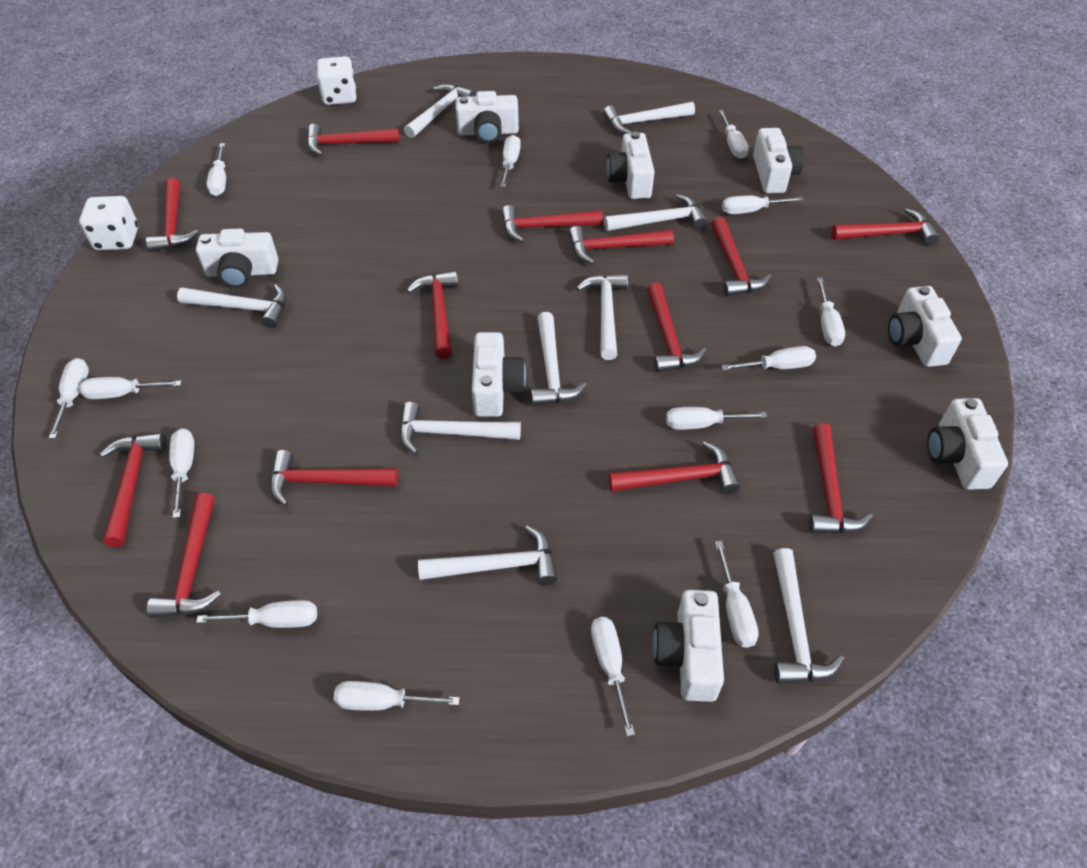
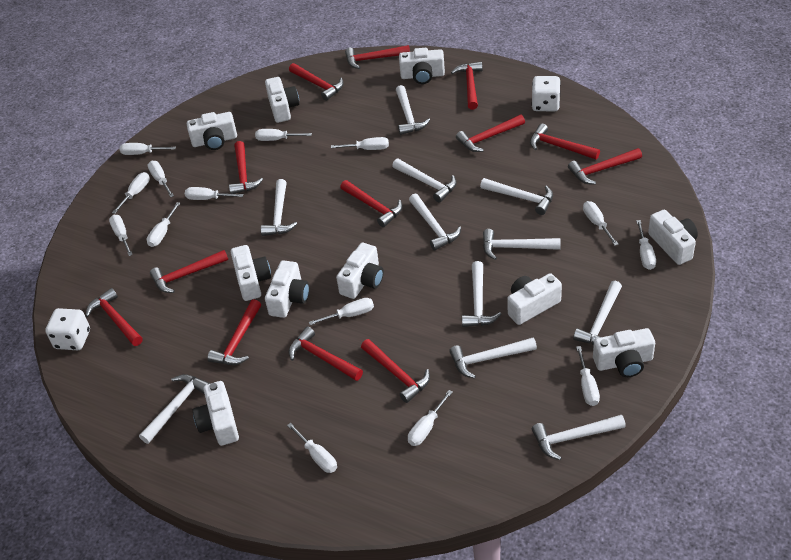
white camera: 8 -> 10
white hammer: 9 -> 11

